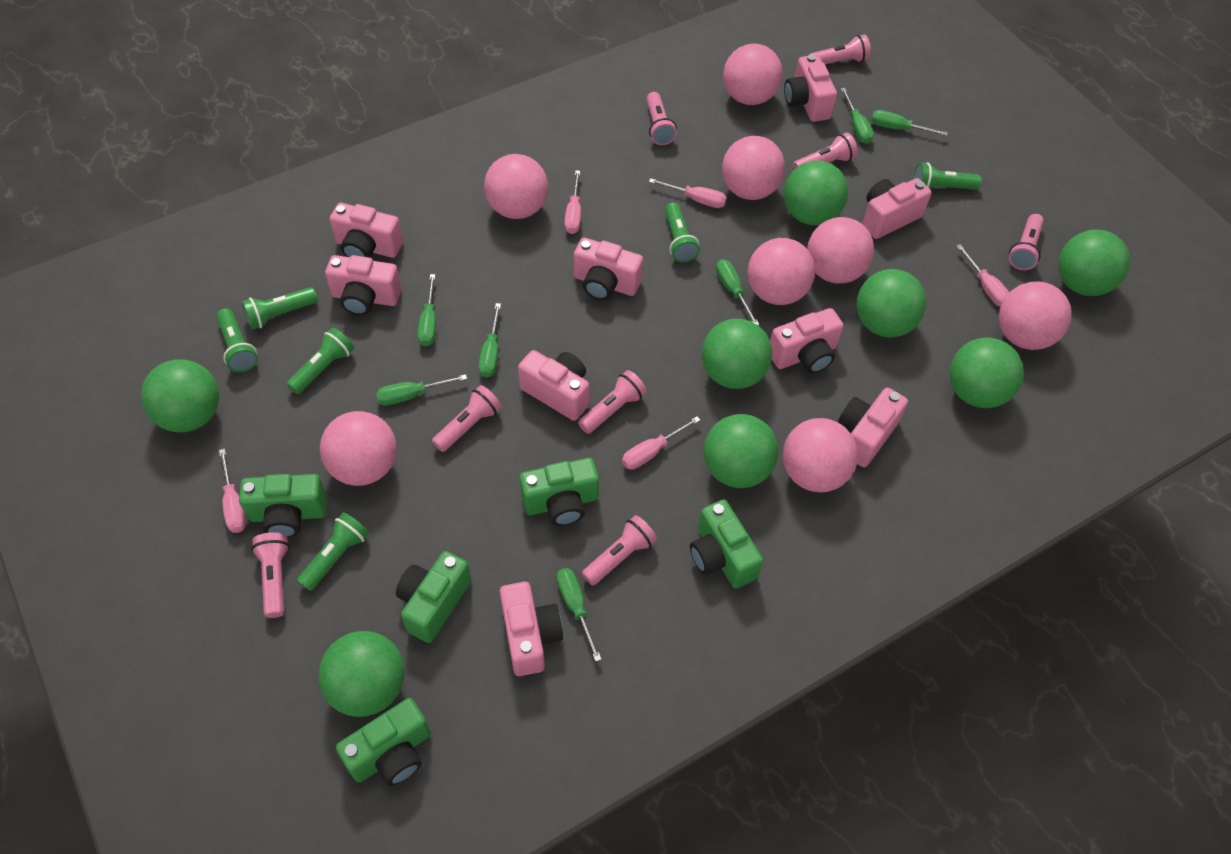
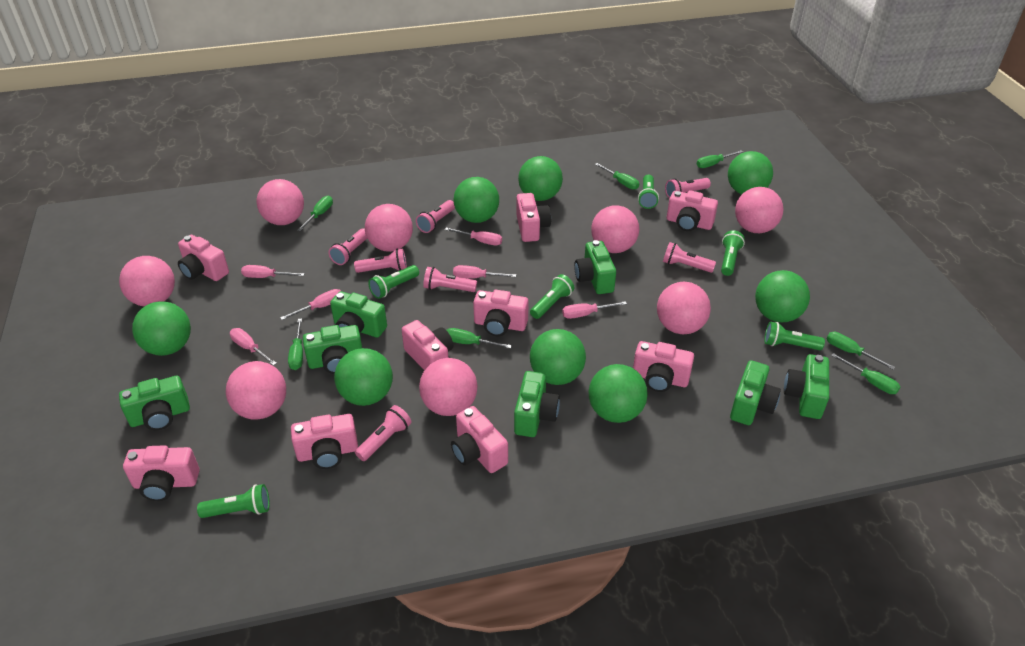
green camera: 5 -> 7
pink flashlight: 8 -> 7
pink screwdriver: 5 -> 6

